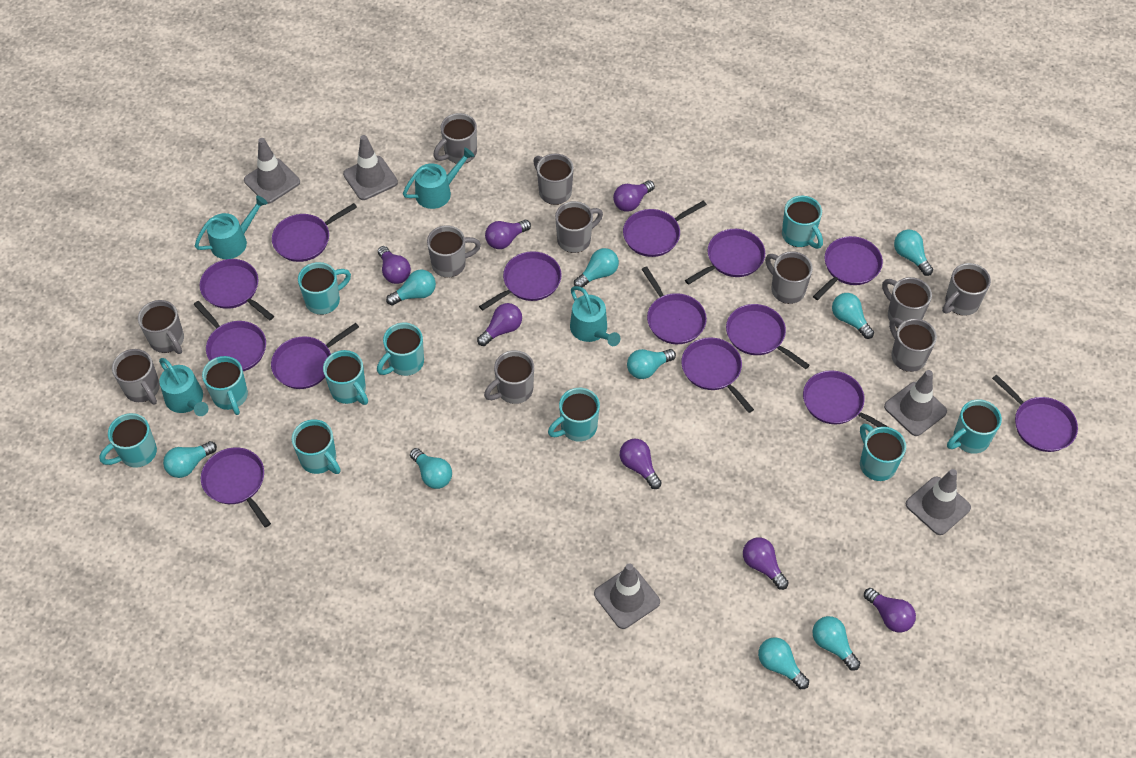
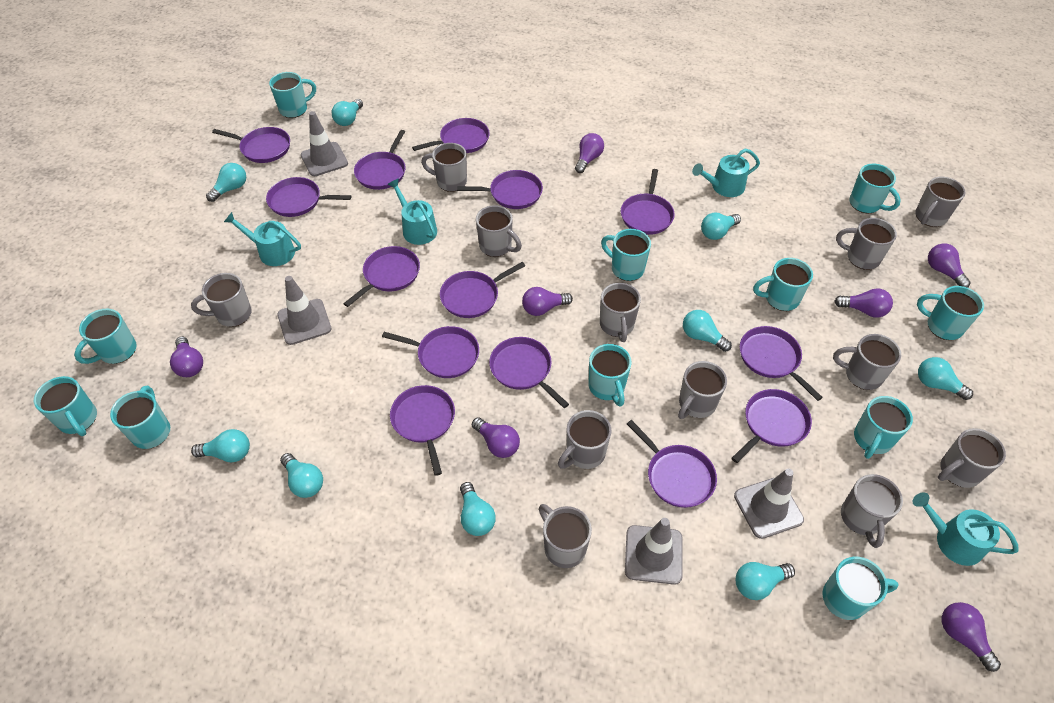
grey mug: 11 -> 12
grey traffic cone: 5 -> 4
turquoise mug: 10 -> 11

